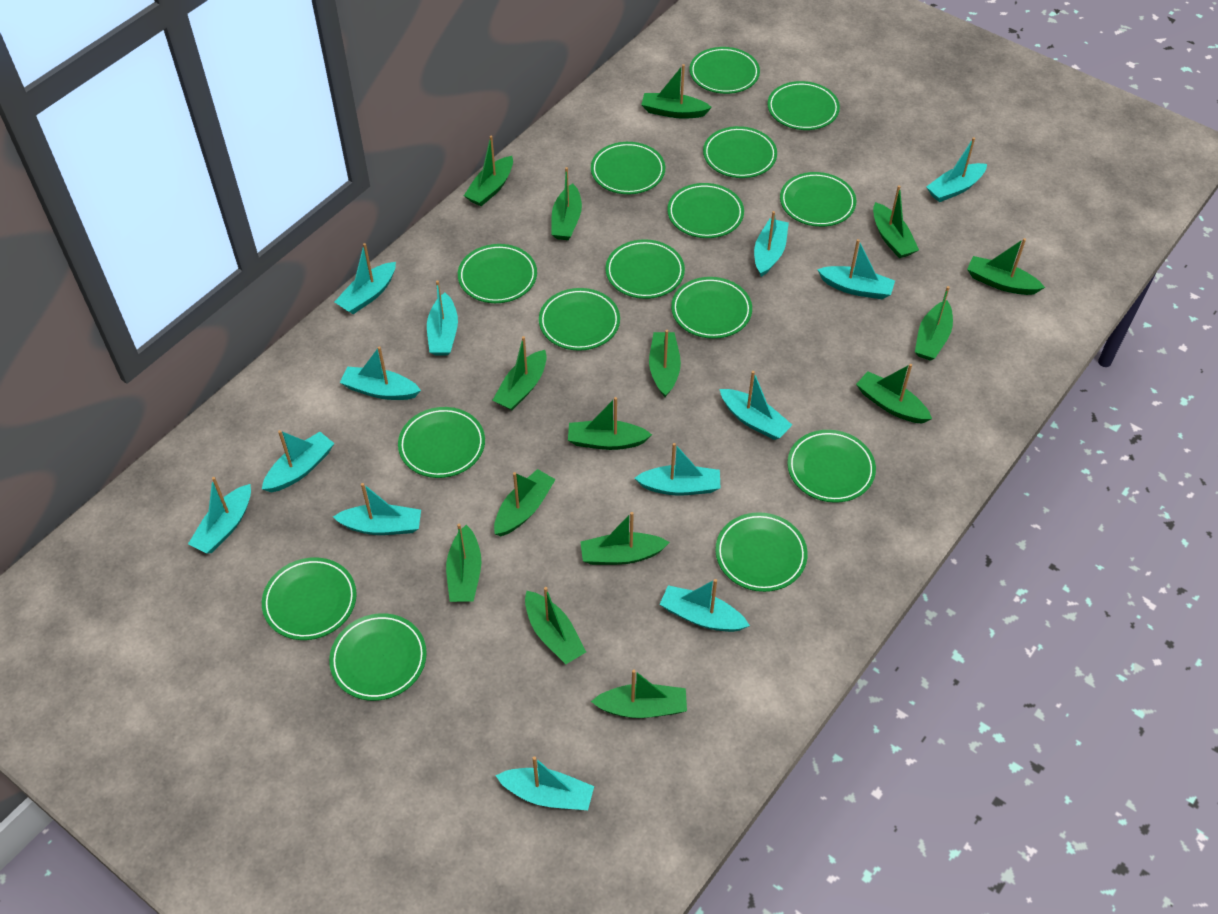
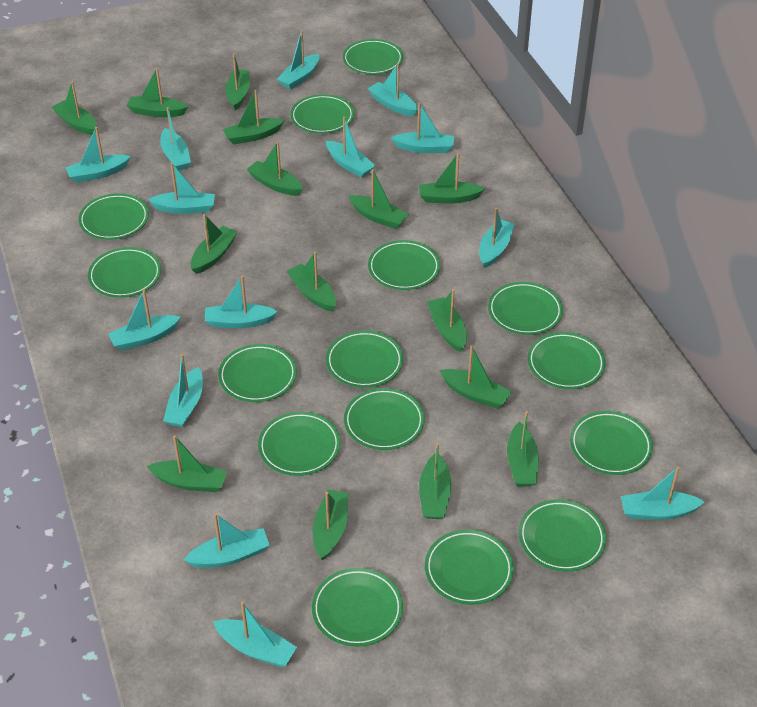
turquoise boat: 13 -> 14

